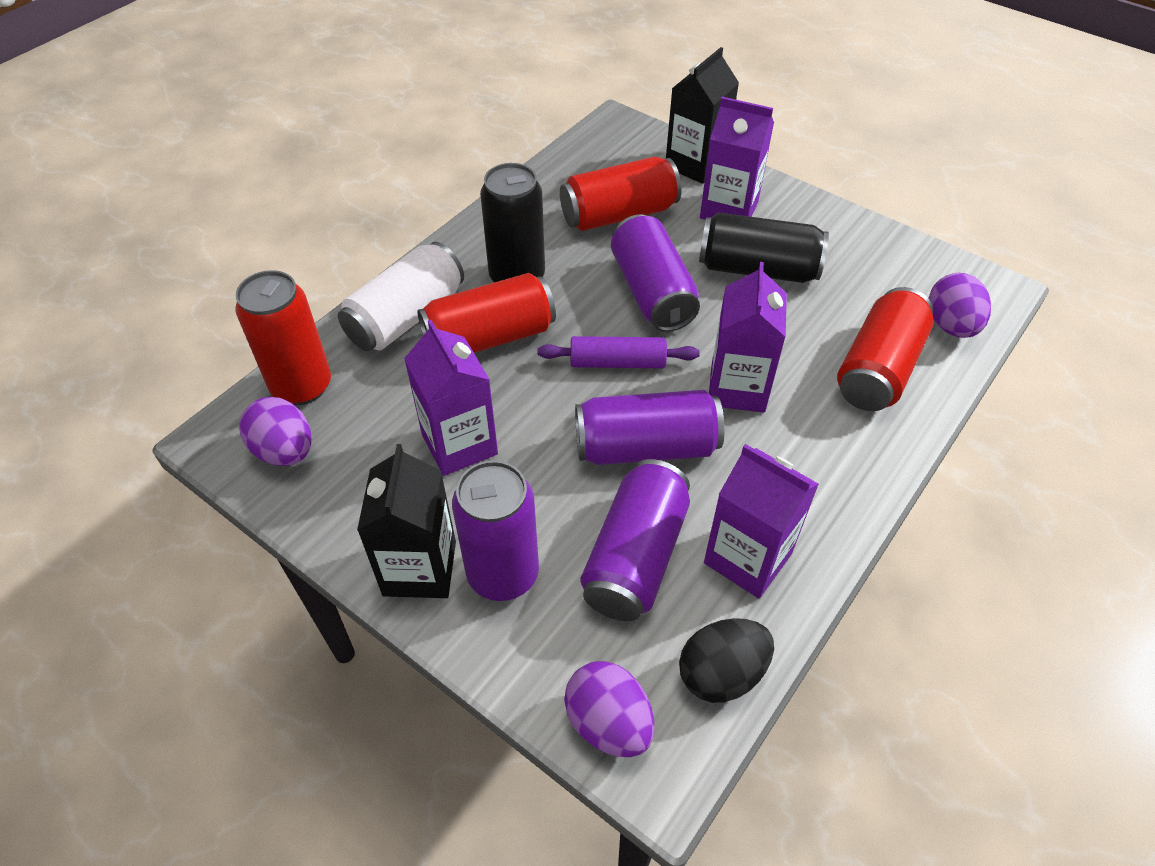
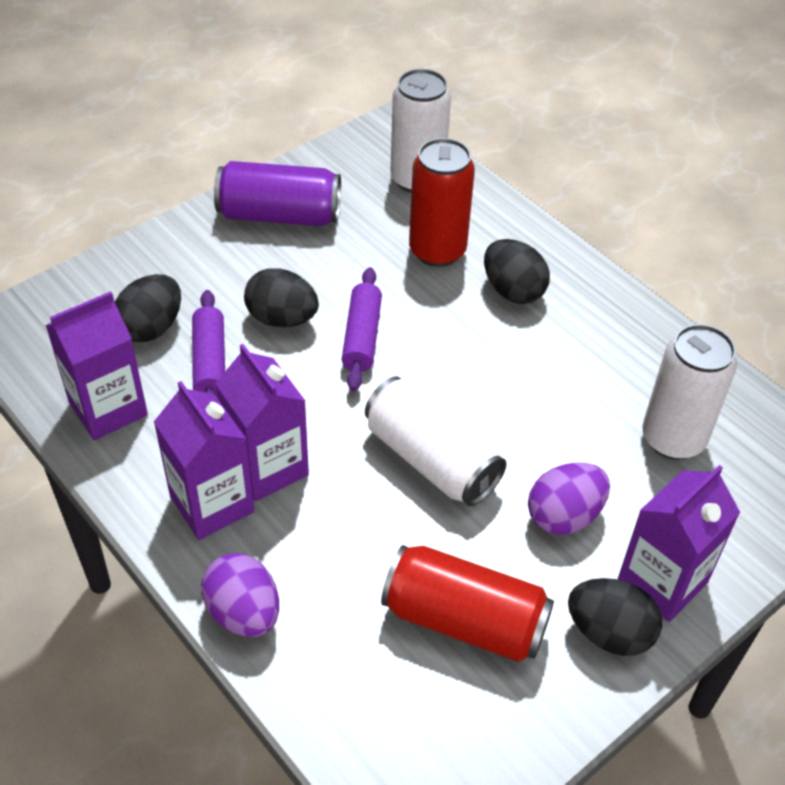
black can: 2 -> 0
black carton: 2 -> 0
black egg: 1 -> 4
purple can: 4 -> 1
purple egg: 3 -> 2
purple rolling pin: 1 -> 2
red can: 4 -> 2
white can: 1 -> 3

